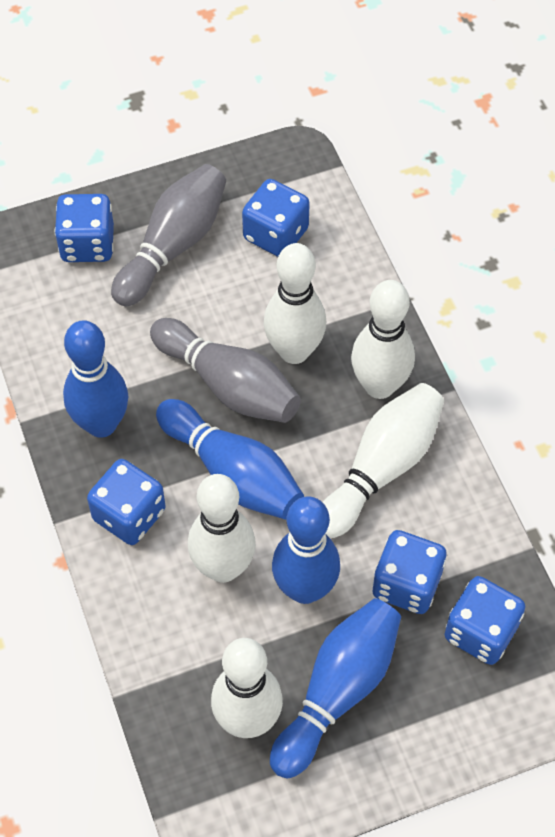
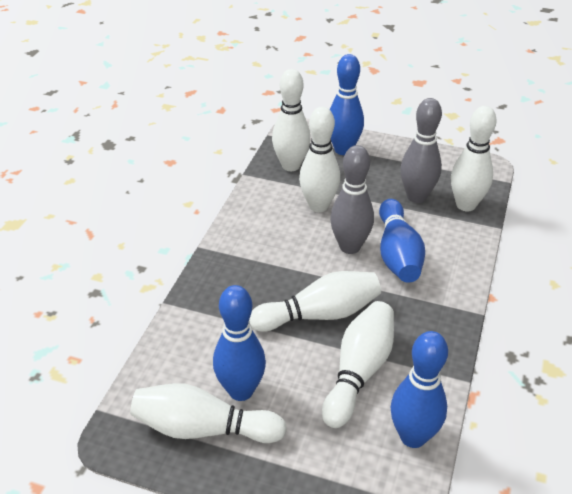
blue dice: 5 -> 0
white bowling pin: 5 -> 6

